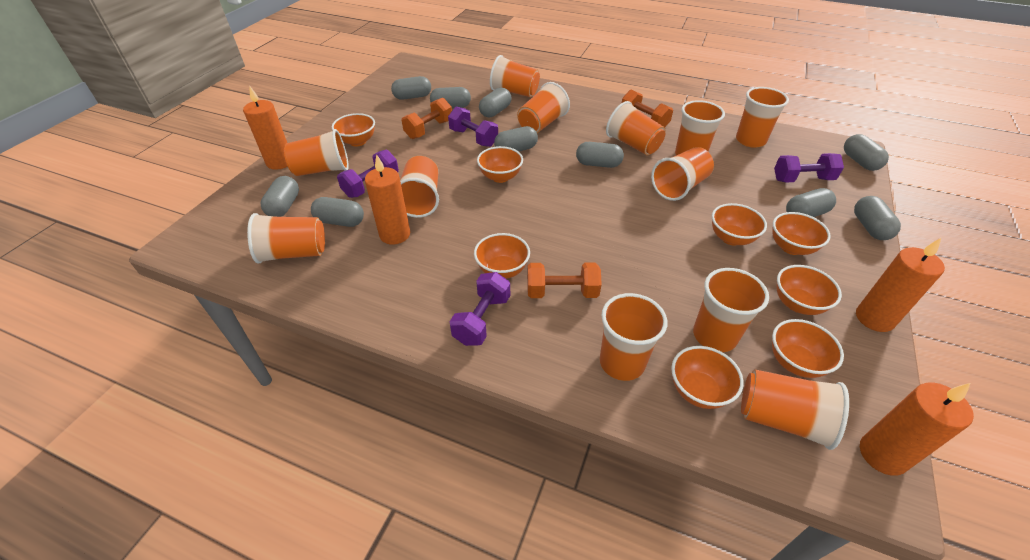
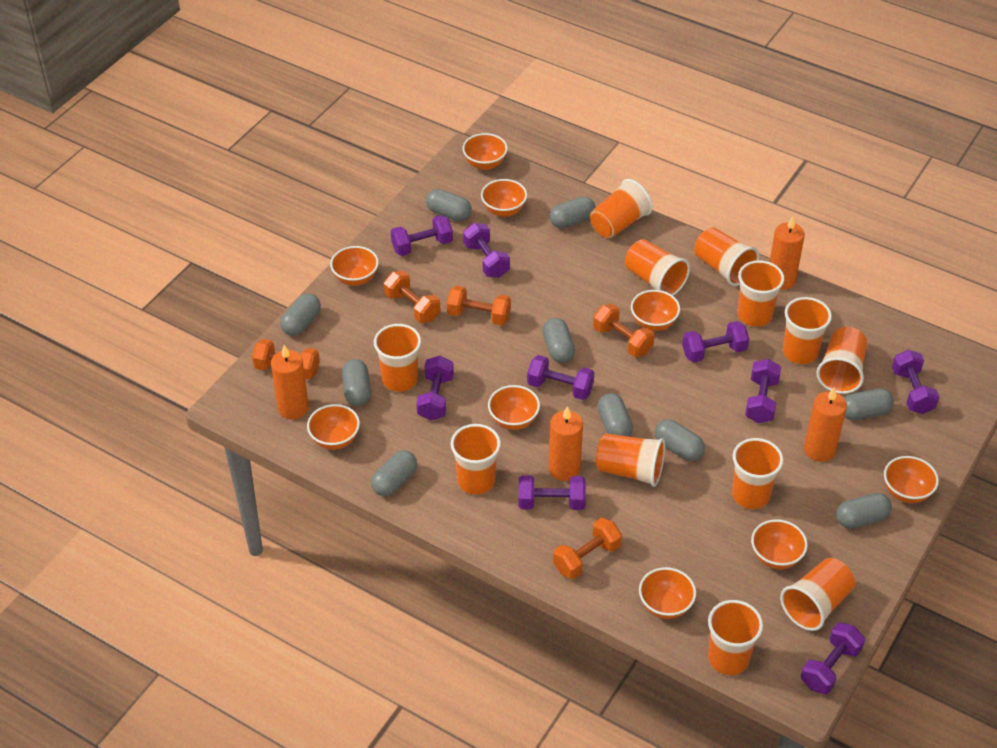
orange bowl: 8 -> 9
orange dumbbell: 3 -> 5
purple dumbbell: 4 -> 9

